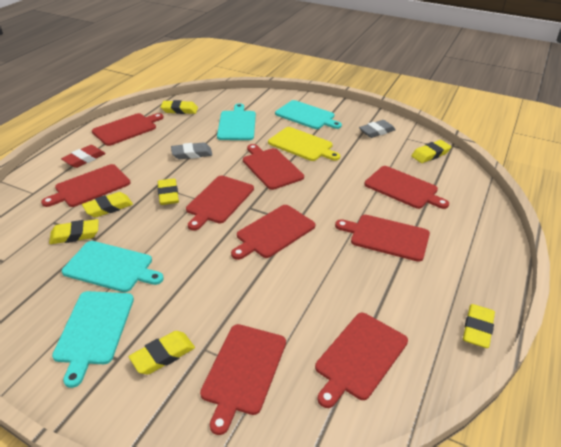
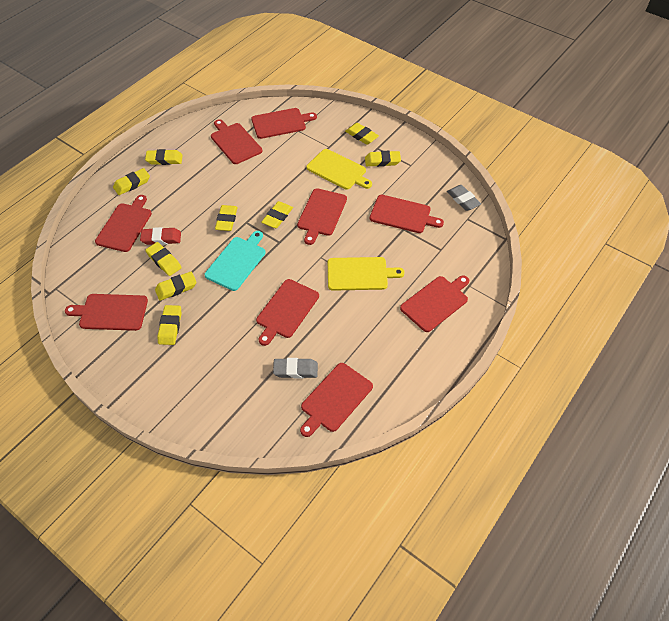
turquoise cutting board: 4 -> 1
yellow cutting board: 1 -> 2
yellow eraser: 7 -> 9

